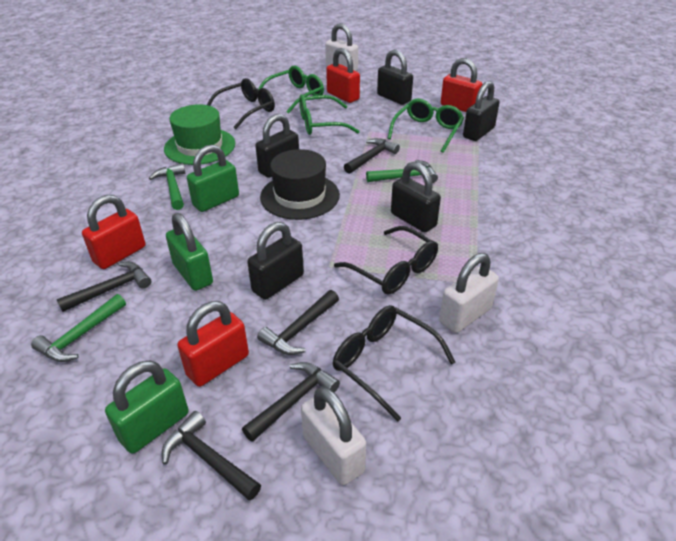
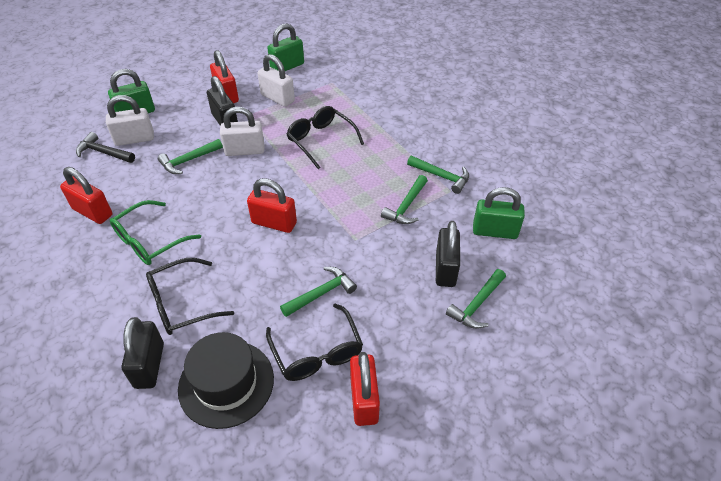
black hammer: 5 -> 1
black padlock: 5 -> 3
green glasses: 3 -> 1
green hammer: 3 -> 5
green hat: 1 -> 0

